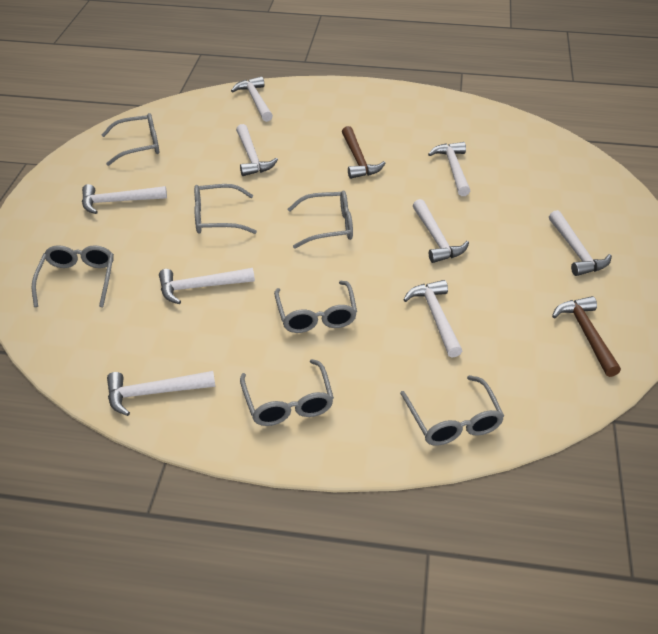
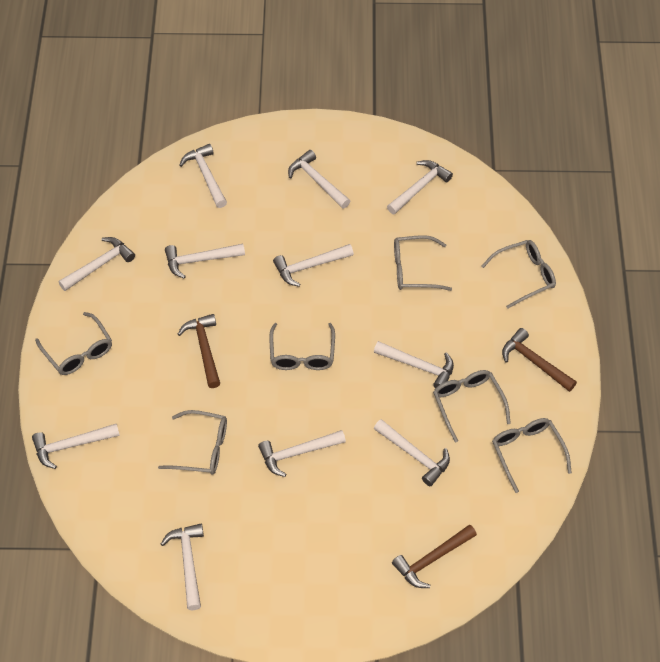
brown hammer: 2 -> 3
white hammer: 9 -> 11

